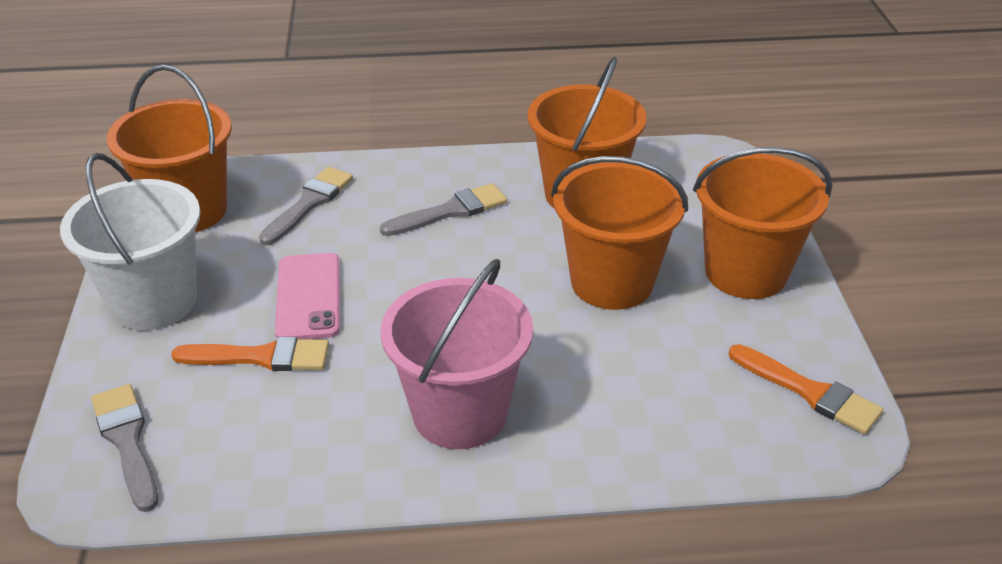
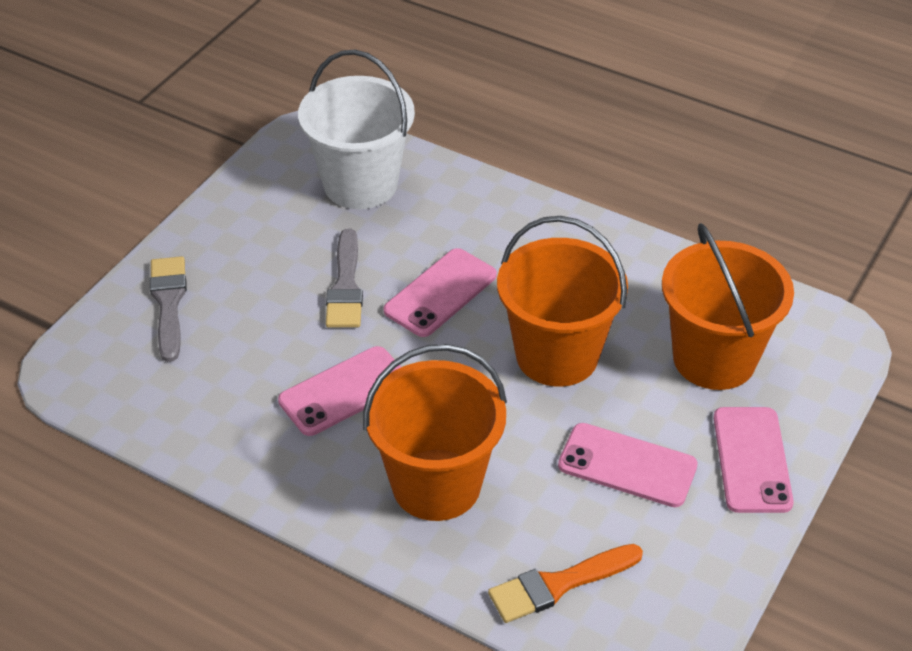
grey brush: 3 -> 2
orange brush: 2 -> 1
orange bucket: 4 -> 3
pink bucket: 1 -> 0
pink phone: 1 -> 4

